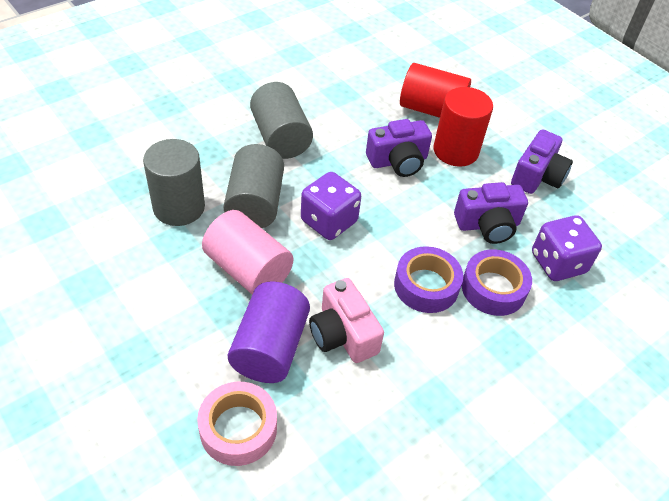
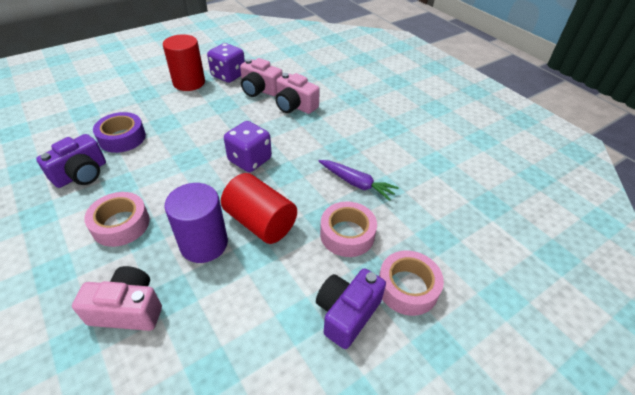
grey cylinder: 3 -> 0
pink camera: 1 -> 3
pink cylinder: 1 -> 0
pink tape: 1 -> 3
purple camera: 3 -> 2
purple carrot: 0 -> 1
purple tape: 2 -> 1

